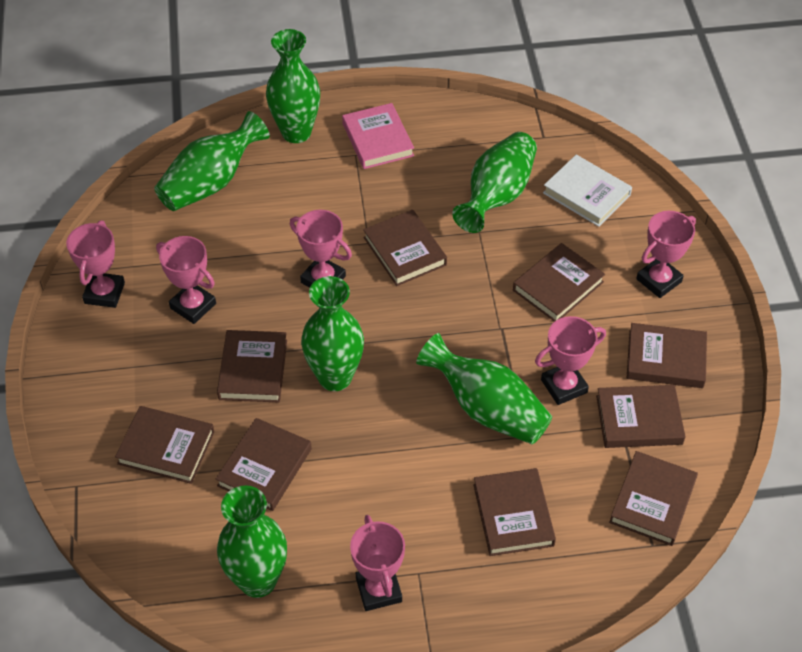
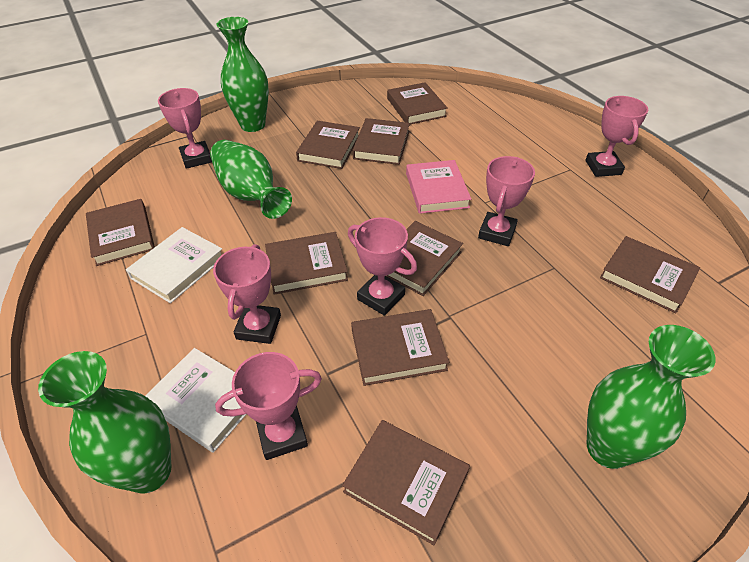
green vase: 6 -> 4
white book: 1 -> 2

